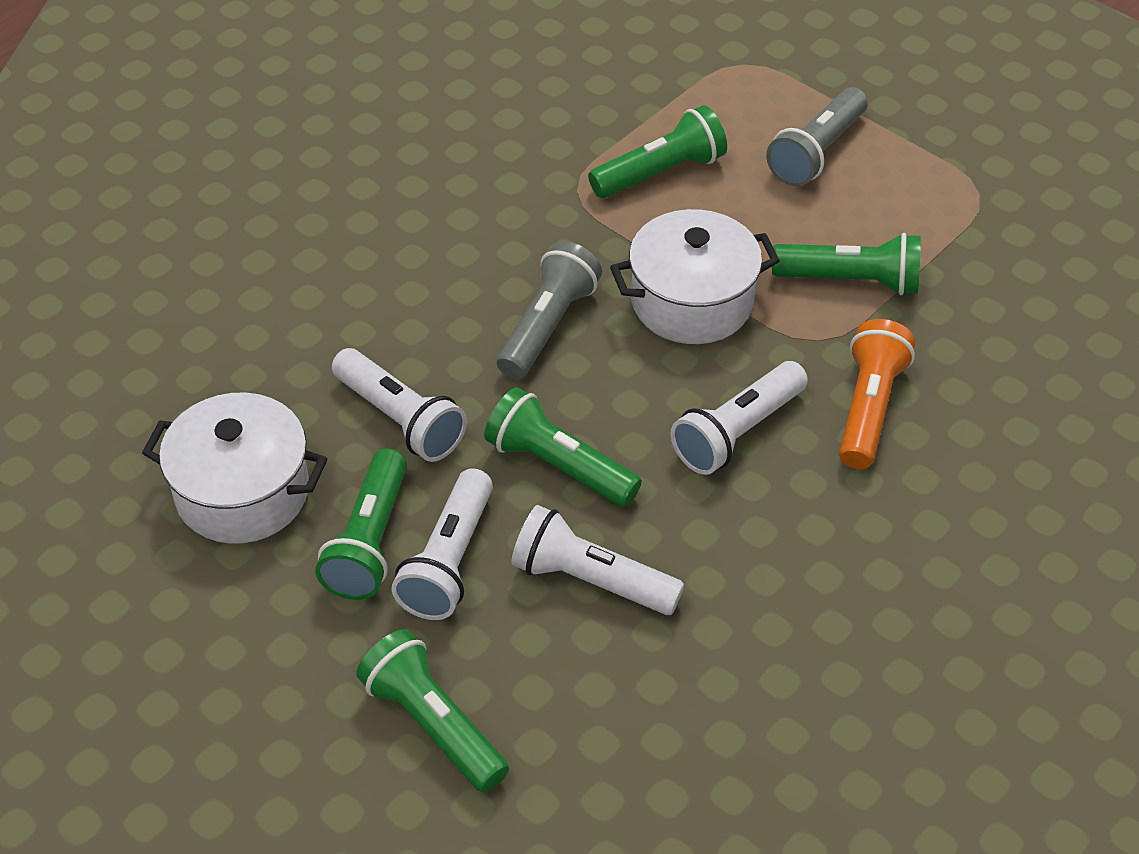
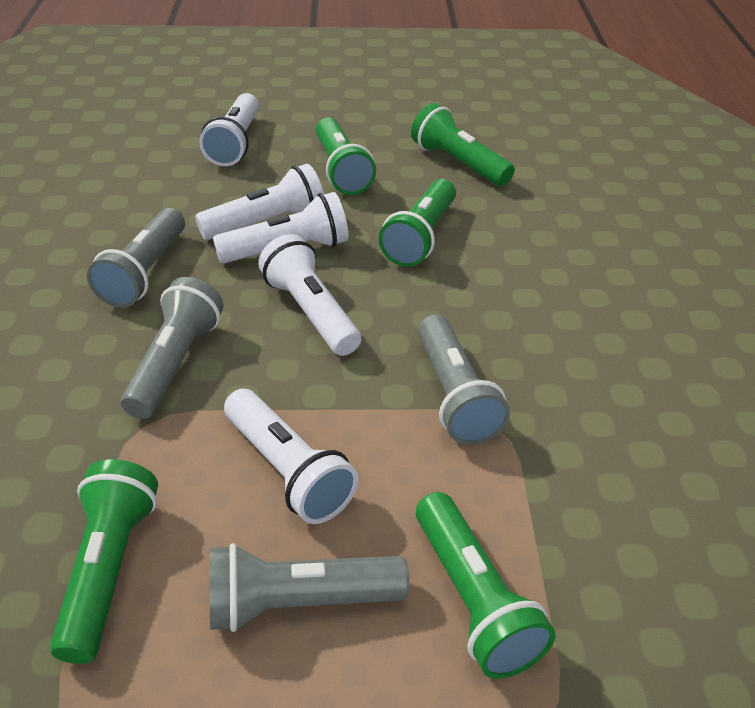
grey flashlight: 2 -> 4
orange flashlight: 1 -> 0
white flashlight: 4 -> 5
white pot: 2 -> 0

